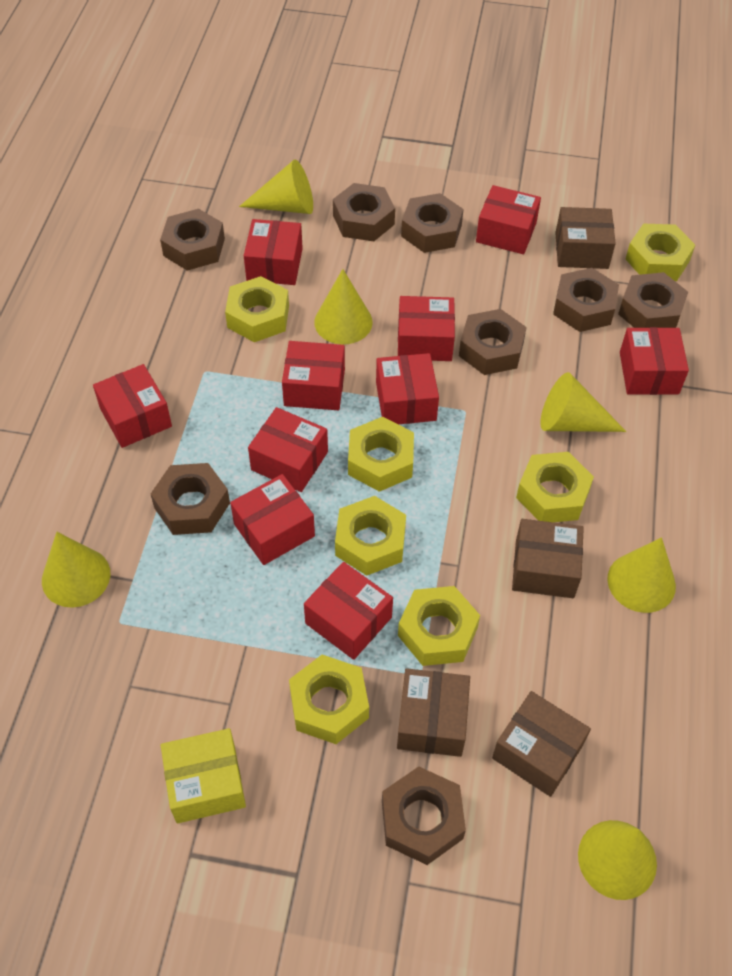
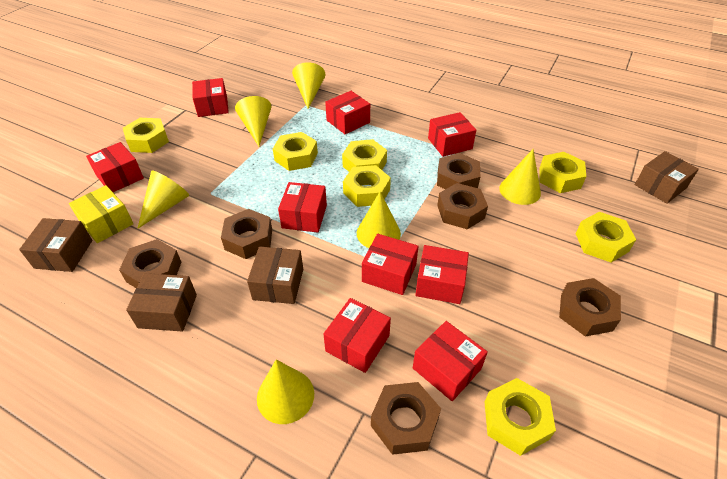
brown nut: 8 -> 6
red box: 10 -> 9

